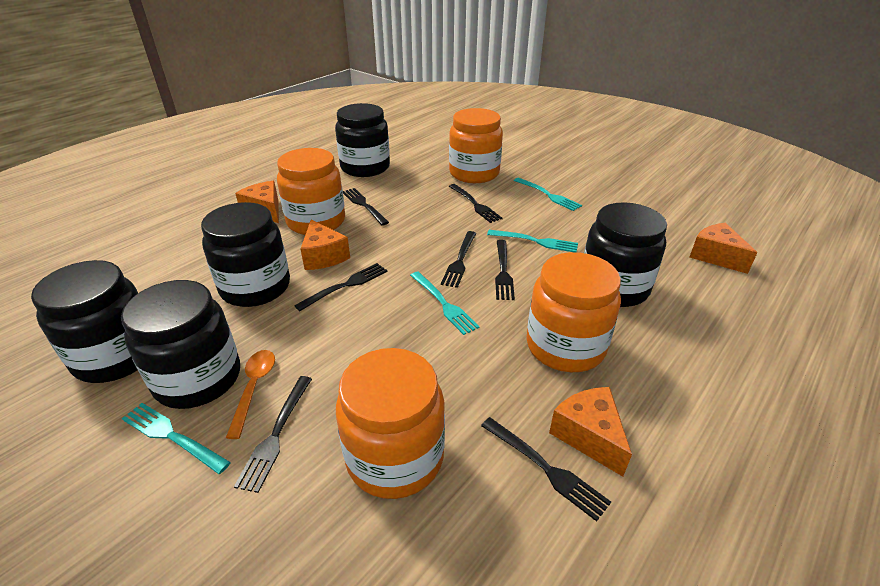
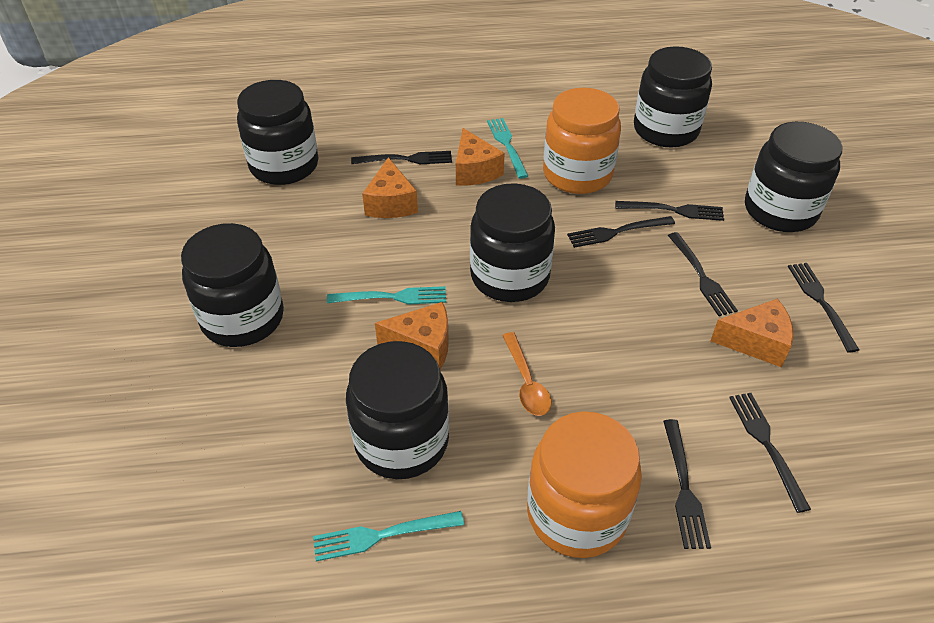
black jar: 5 -> 6
orange jar: 4 -> 2
turquoise fork: 4 -> 3

